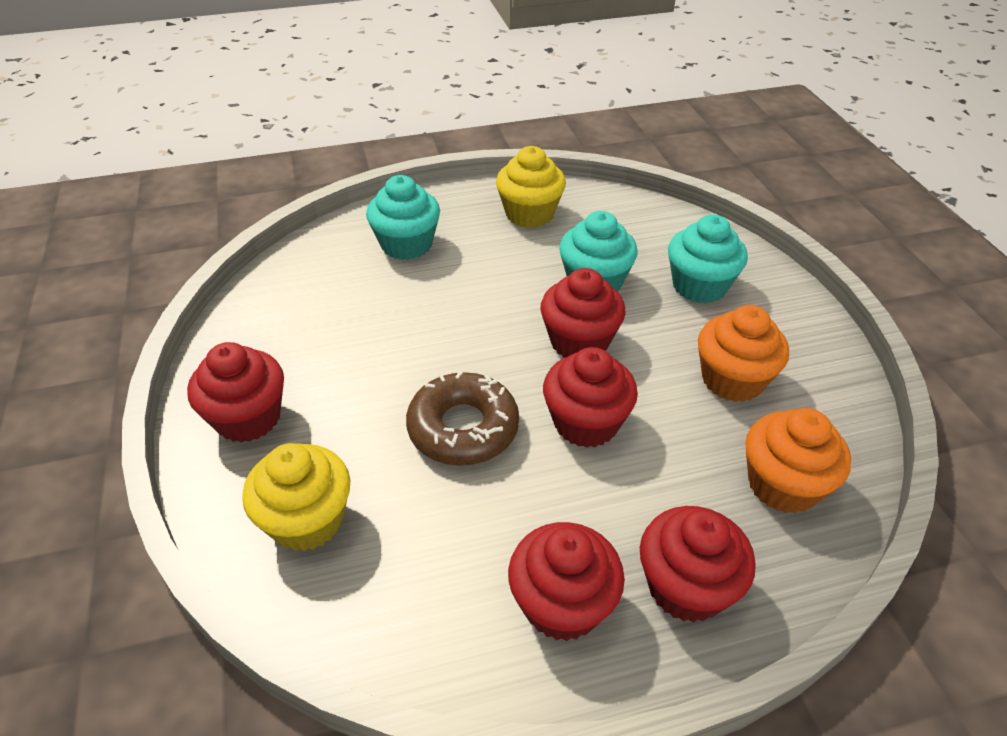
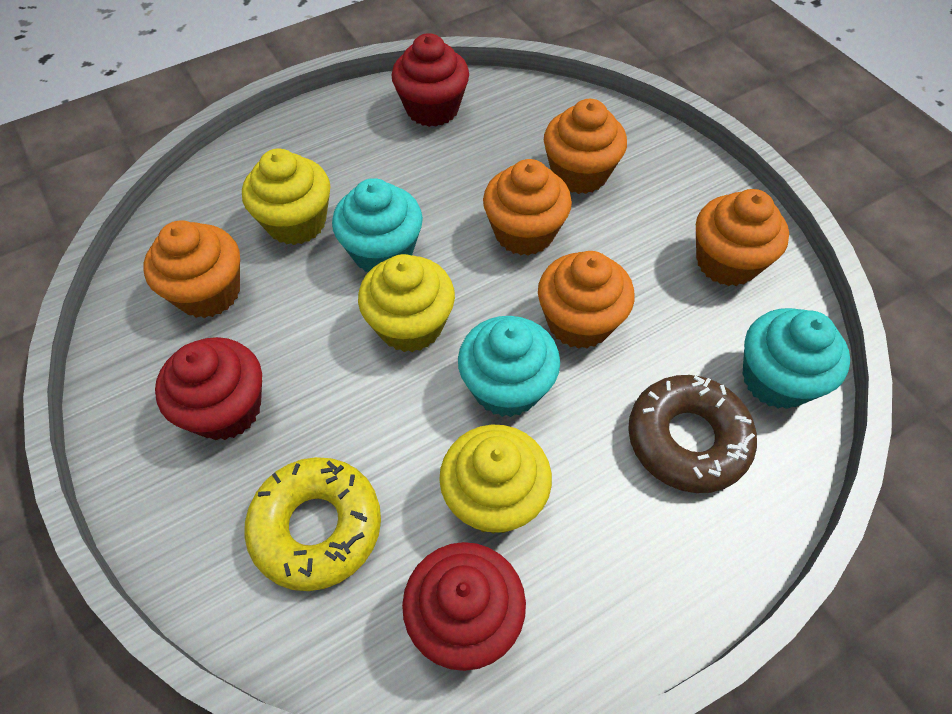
orange cupcake: 2 -> 5
red cupcake: 5 -> 3
yellow cupcake: 2 -> 3
yellow donut: 0 -> 1

